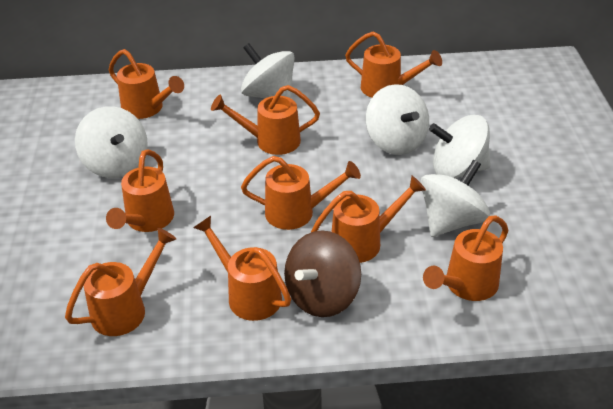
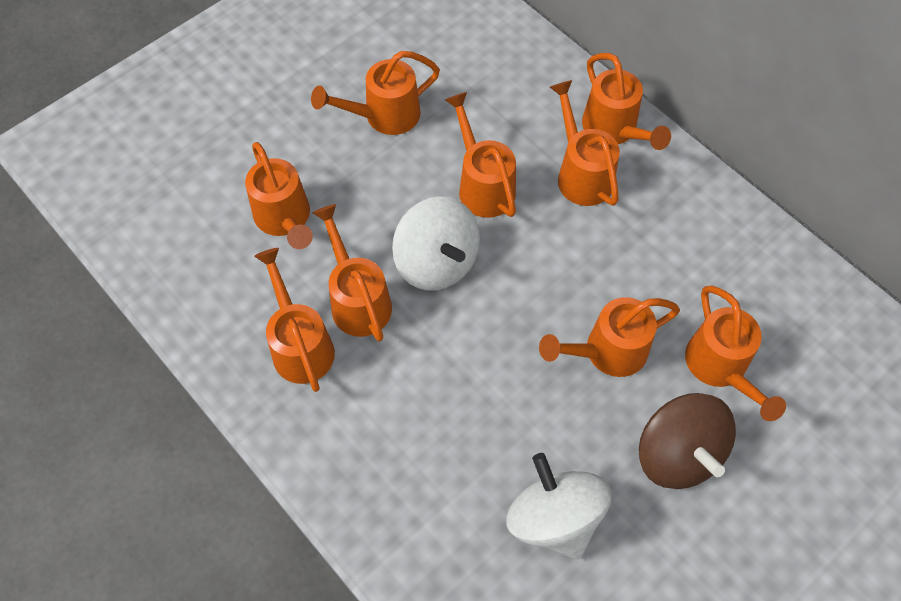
white spinning top: 5 -> 2

